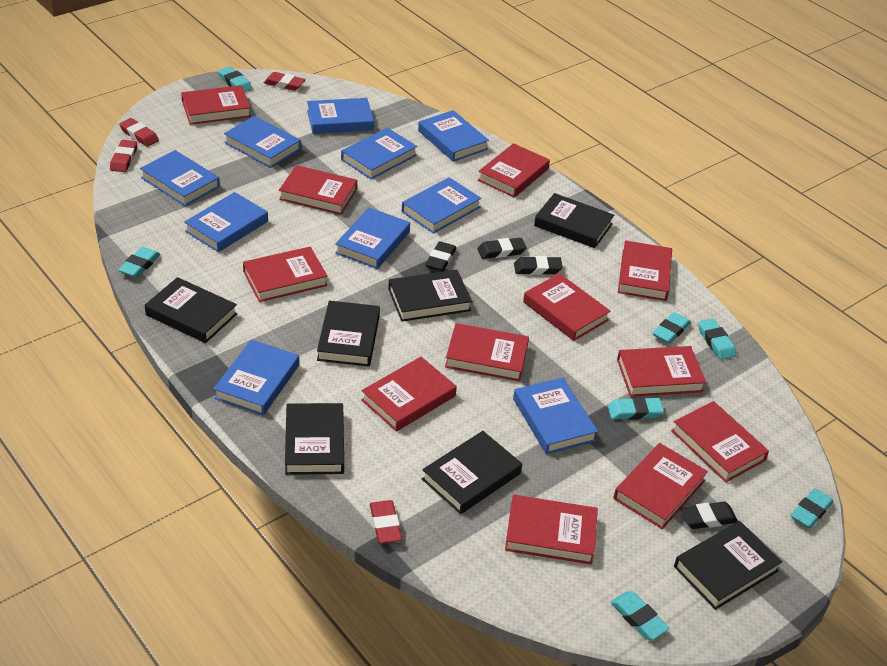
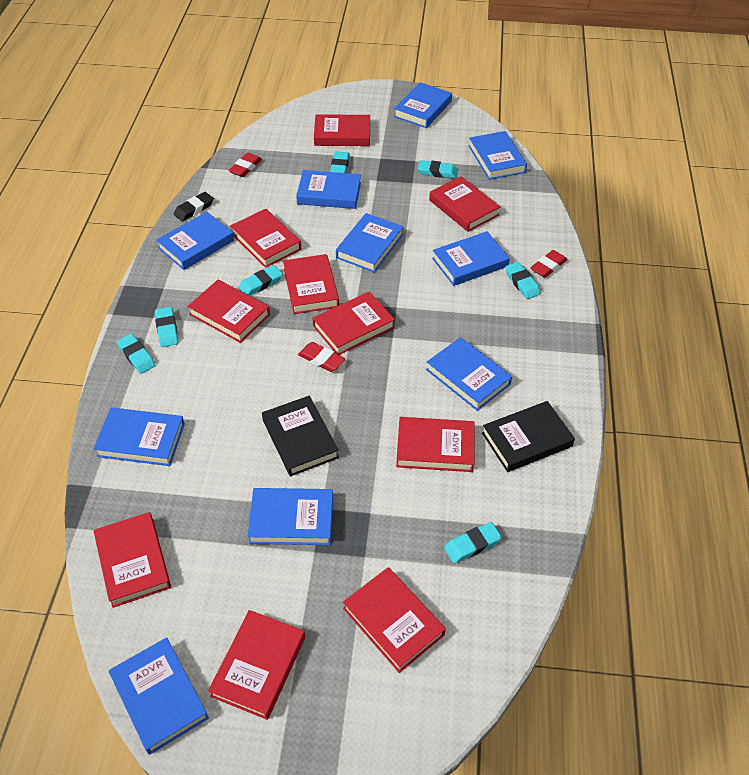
black book: 7 -> 2
black eraser: 4 -> 1
red book: 12 -> 10
red eraser: 4 -> 3

